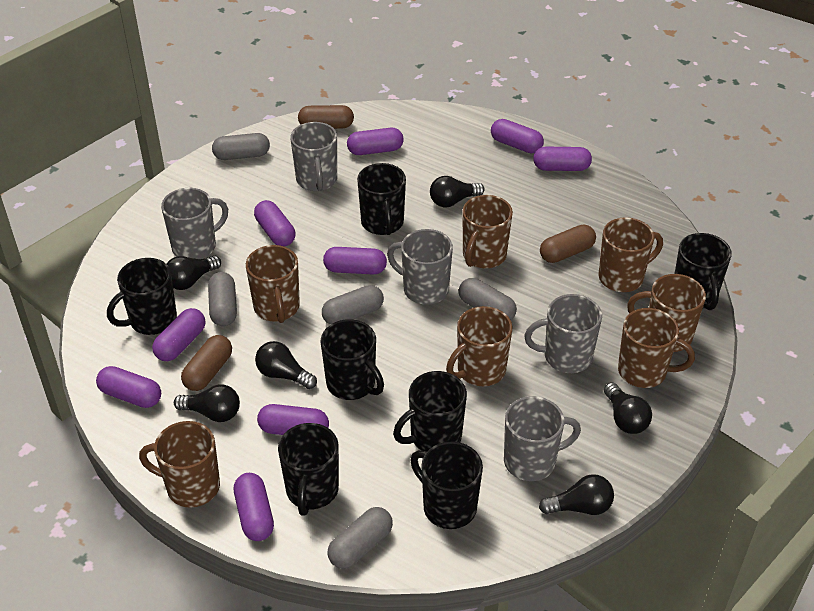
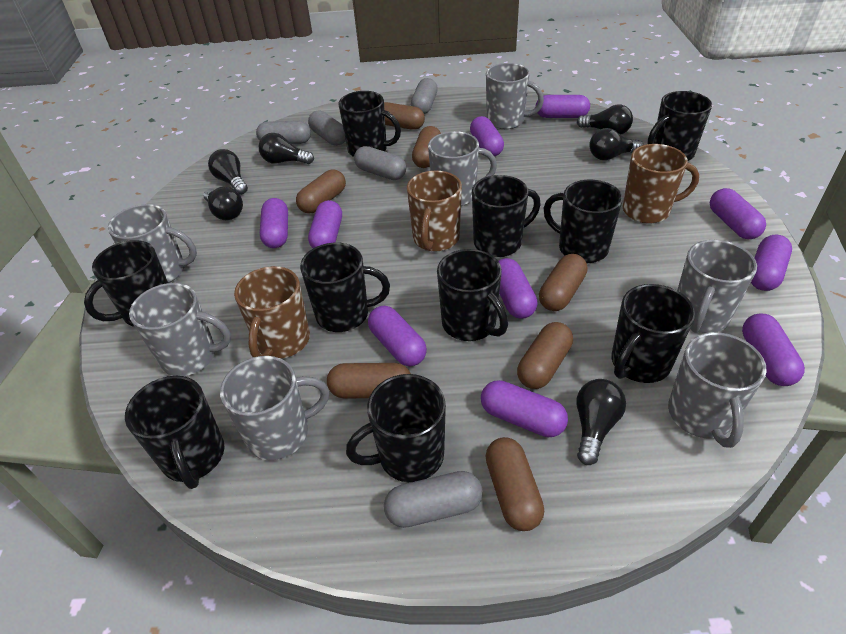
black mug: 7 -> 10
brown capsule: 3 -> 7
brown mug: 7 -> 3
grey mug: 5 -> 7
purple capsule: 9 -> 10

